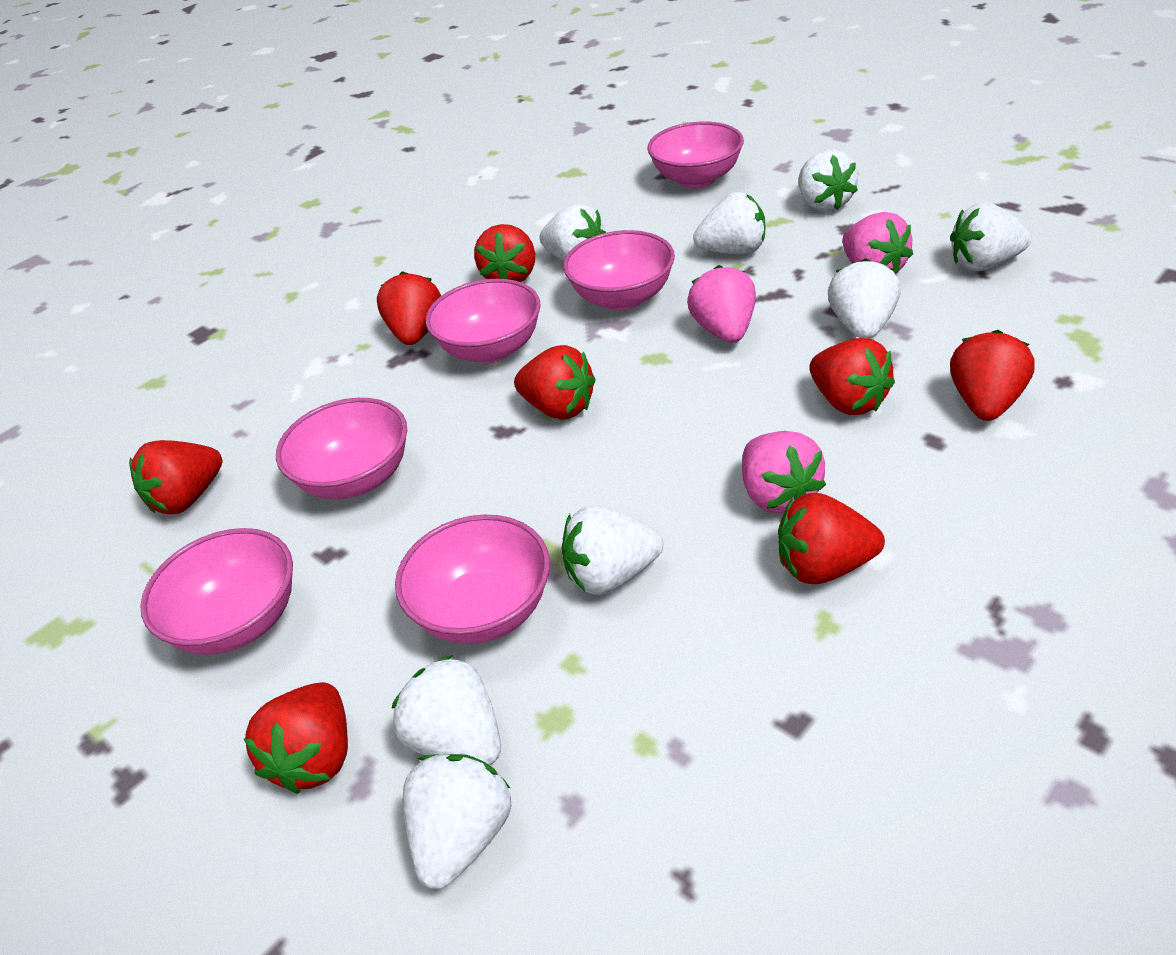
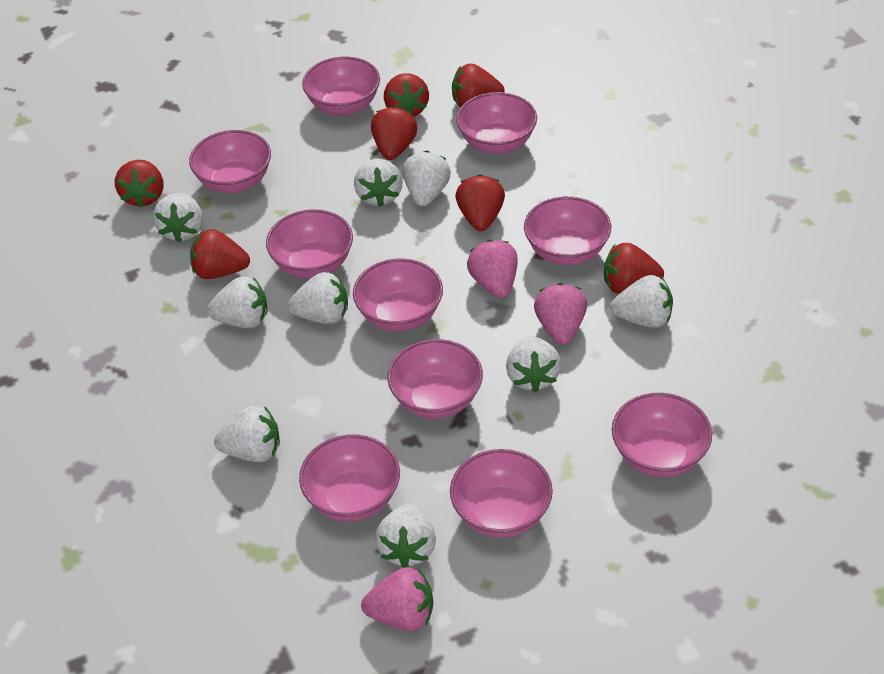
pink bowl: 6 -> 10
red strawberry: 8 -> 7
white strawberry: 8 -> 9

